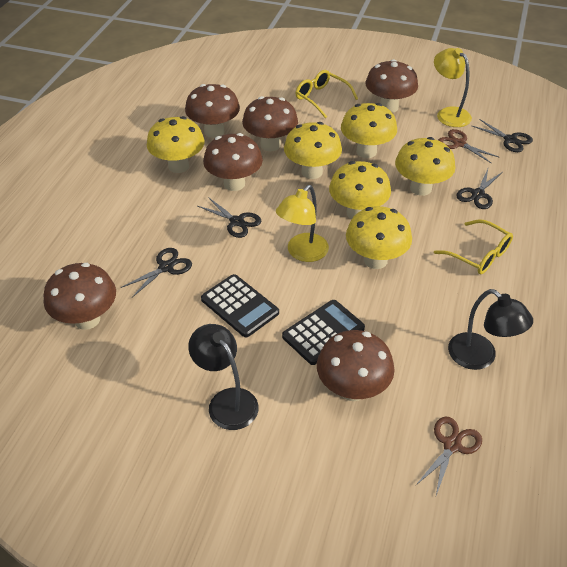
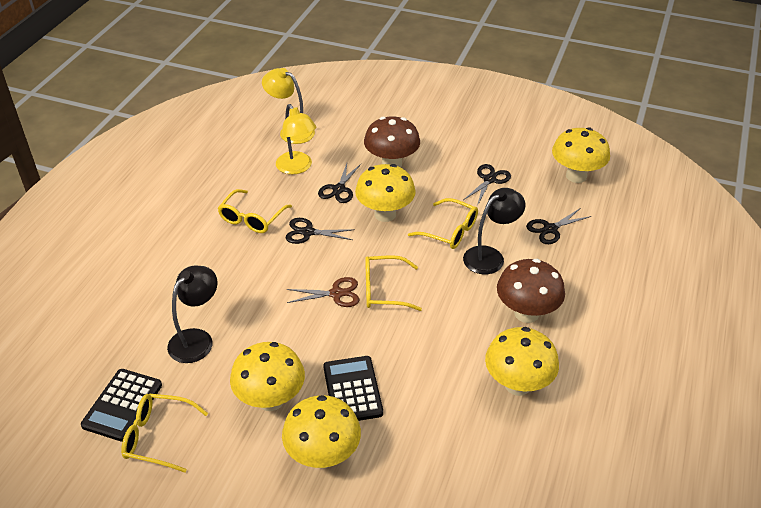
brown mushroom: 6 -> 2
brown scissors: 2 -> 1
yellow glasses: 2 -> 4
yellow mushroom: 6 -> 5

